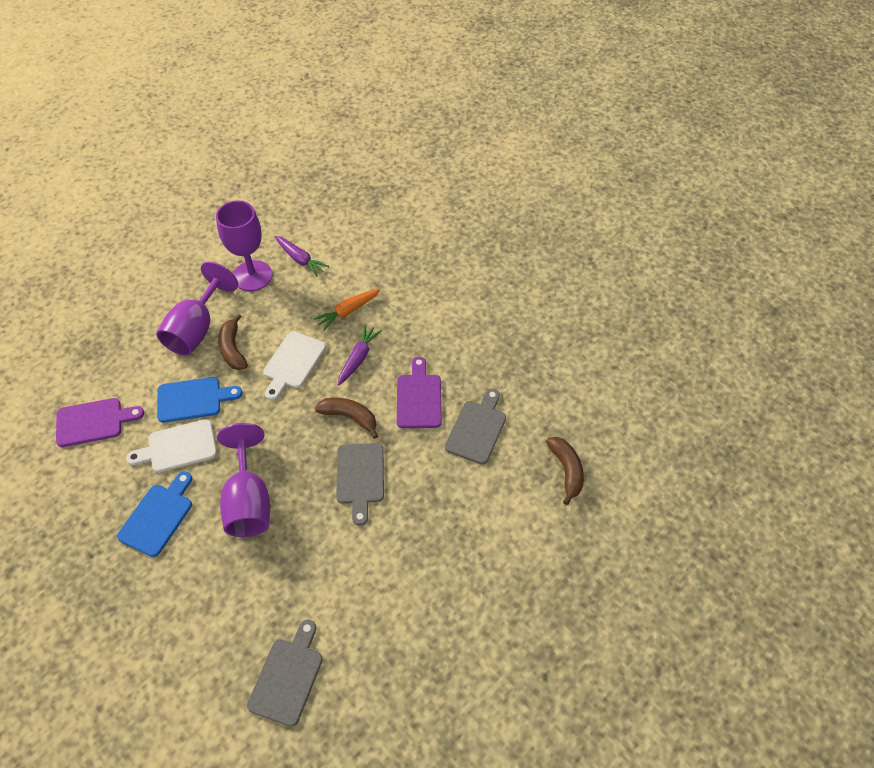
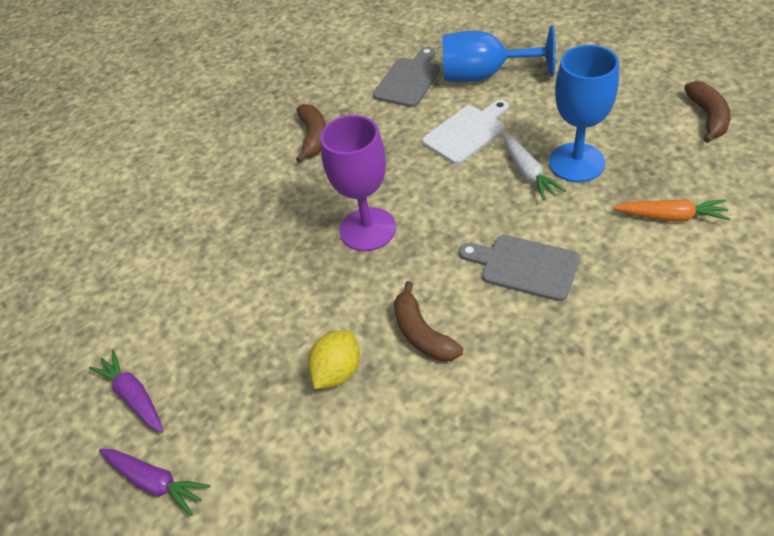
blue cutting board: 2 -> 0
blue goblet: 0 -> 2
grey cutting board: 3 -> 2
purple cutting board: 2 -> 0
purple goblet: 3 -> 1
white carrot: 0 -> 1
white cutting board: 2 -> 1
yellow lemon: 0 -> 1

